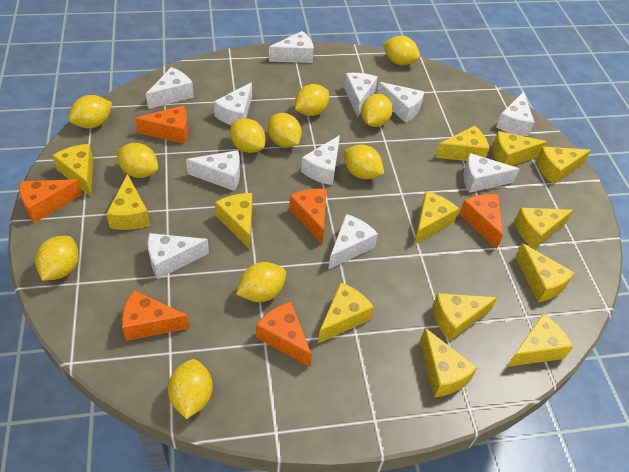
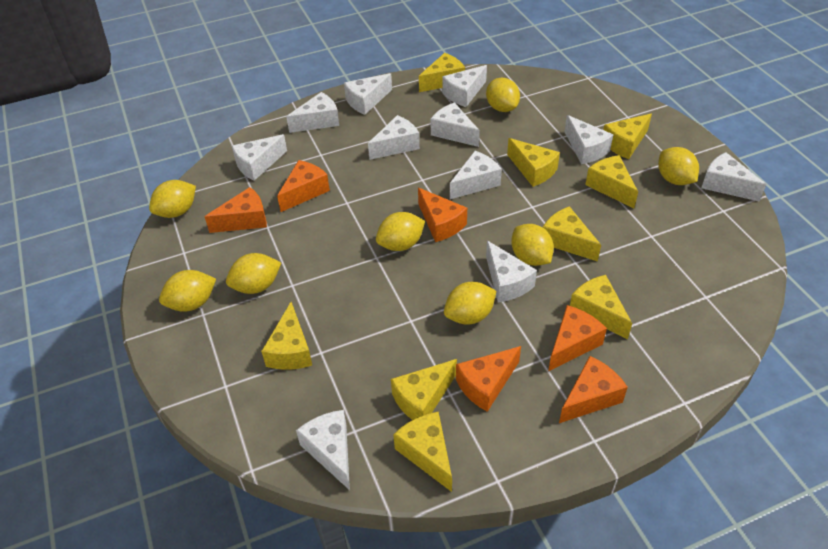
yellow cheese: 13 -> 9
yellow lemon: 11 -> 8

